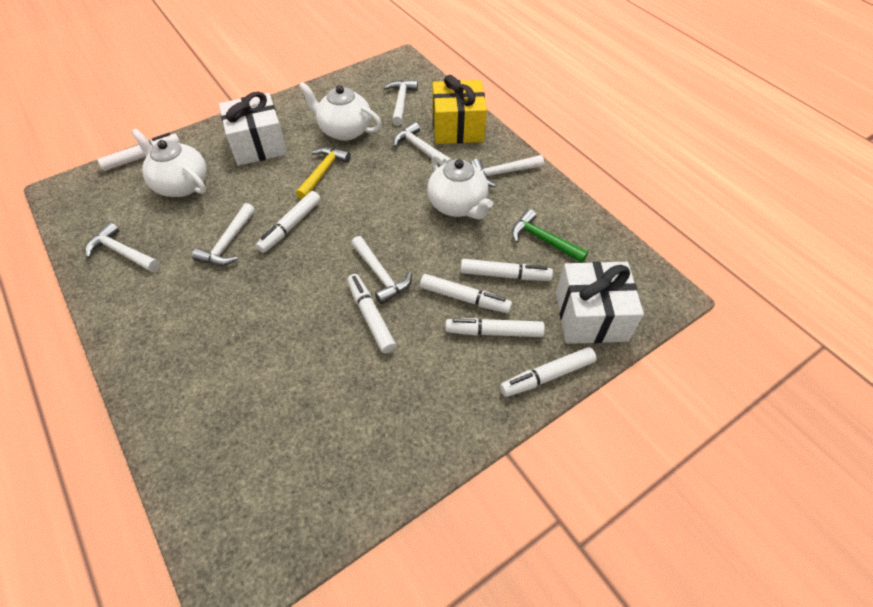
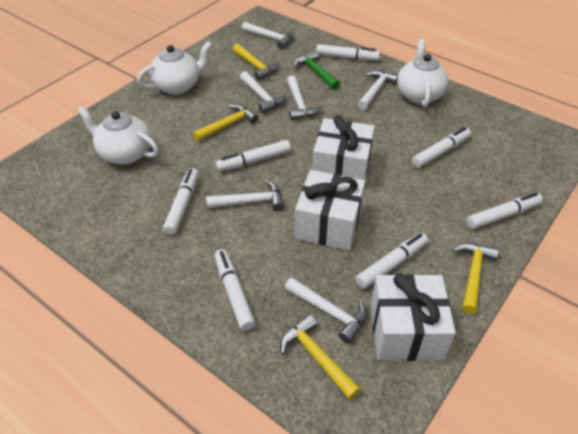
white gift: 2 -> 3
yellow gift: 1 -> 0
yellow hammer: 1 -> 4

